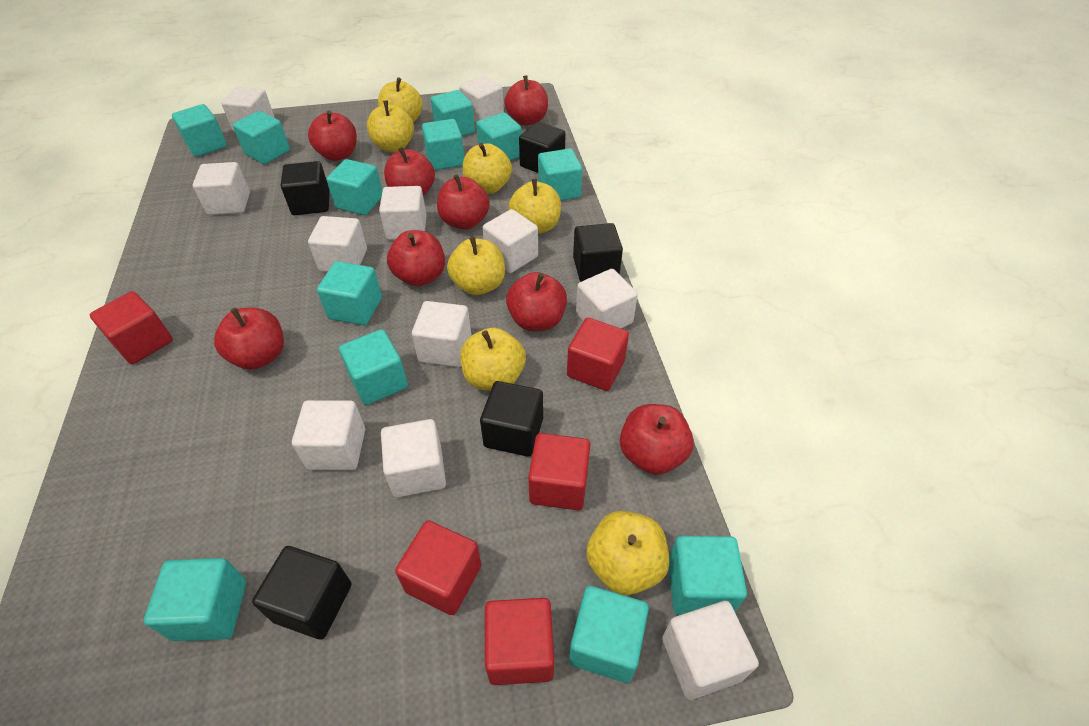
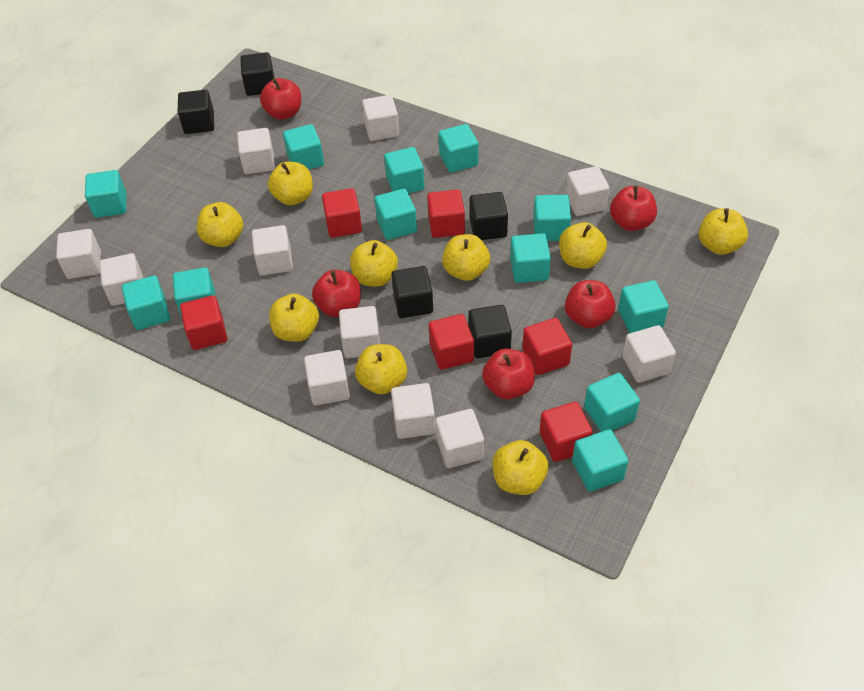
red apple: 8 -> 5
red cube: 5 -> 6
yellow apple: 7 -> 9

